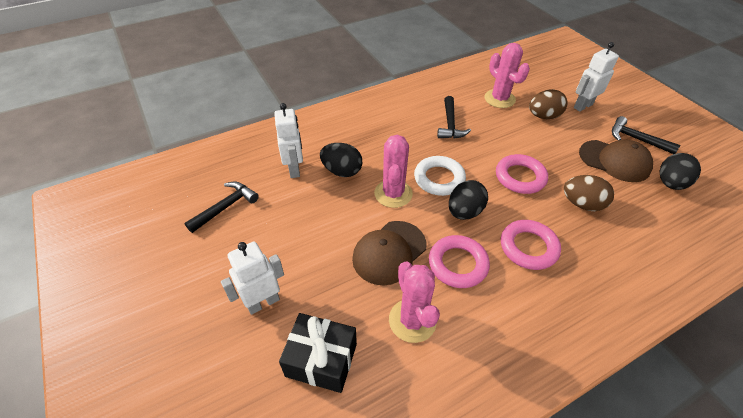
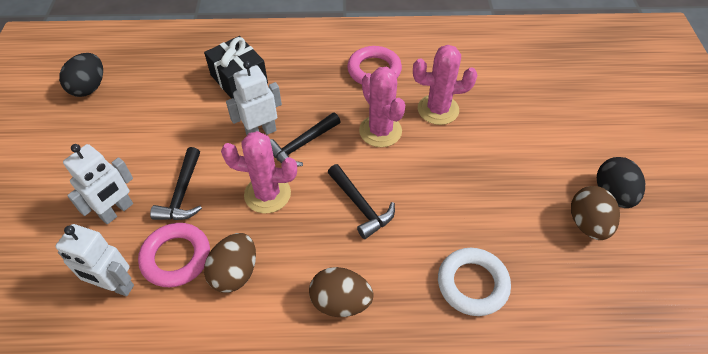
black egg: 3 -> 2
brown cap: 2 -> 0
brown egg: 2 -> 3
pink ring: 3 -> 2

